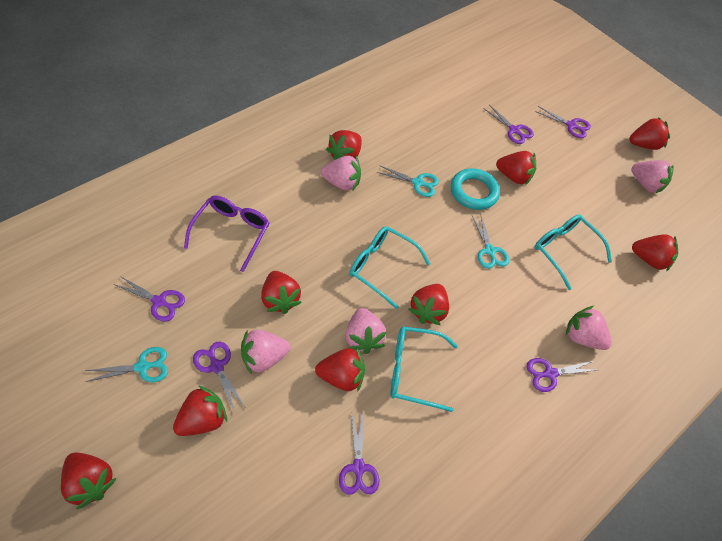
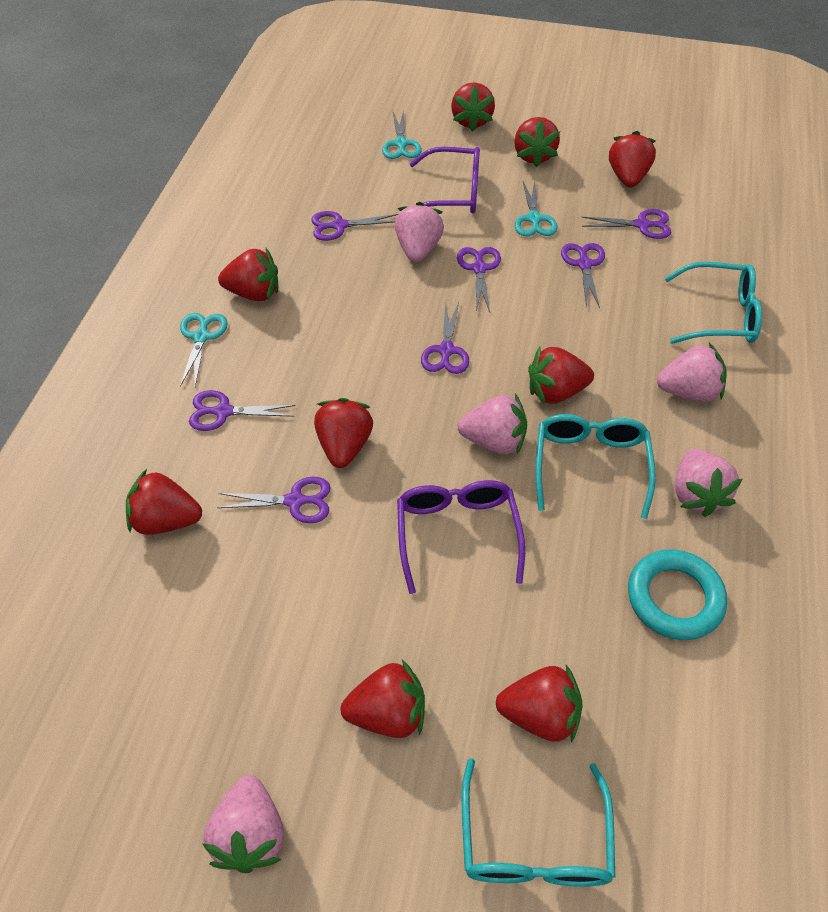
purple glasses: 1 -> 2
purple scissors: 6 -> 7

